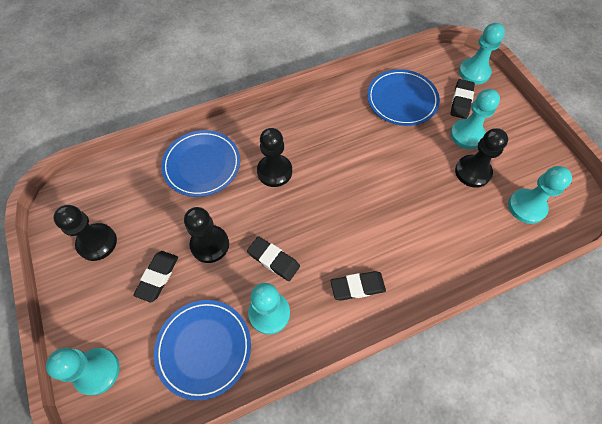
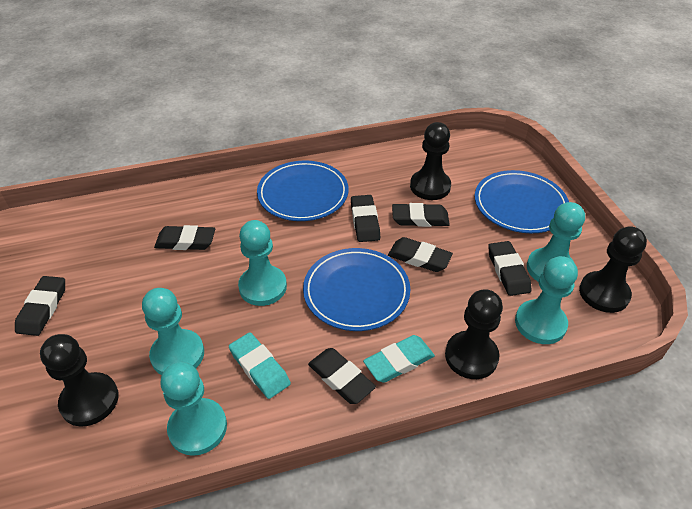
black eraser: 4 -> 7
turquoise eraser: 0 -> 2

